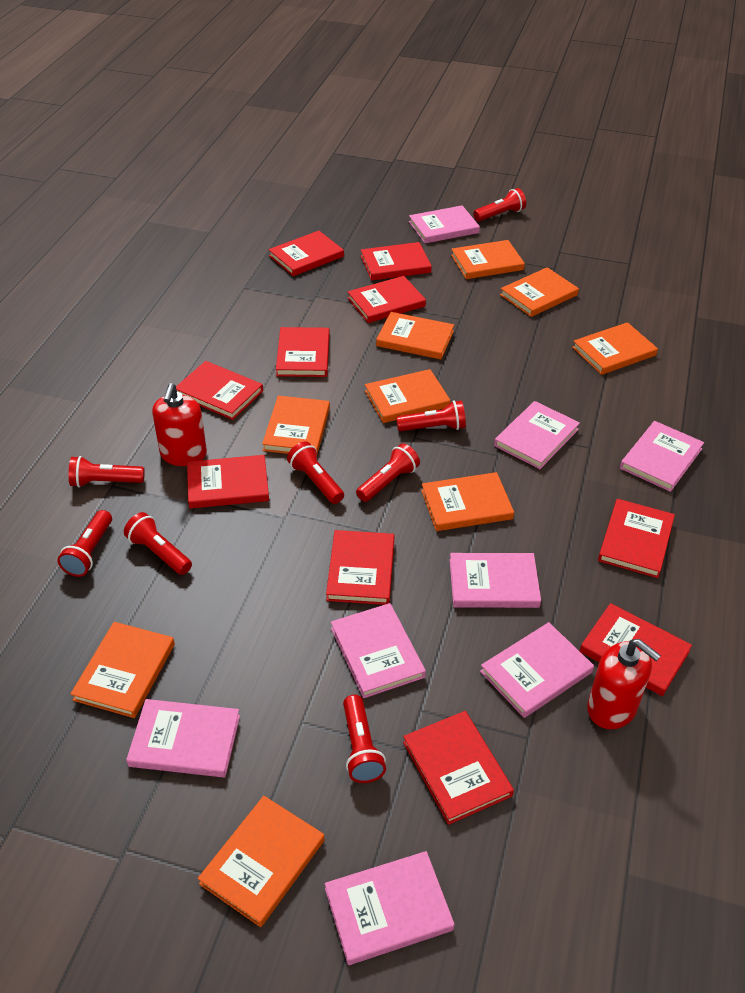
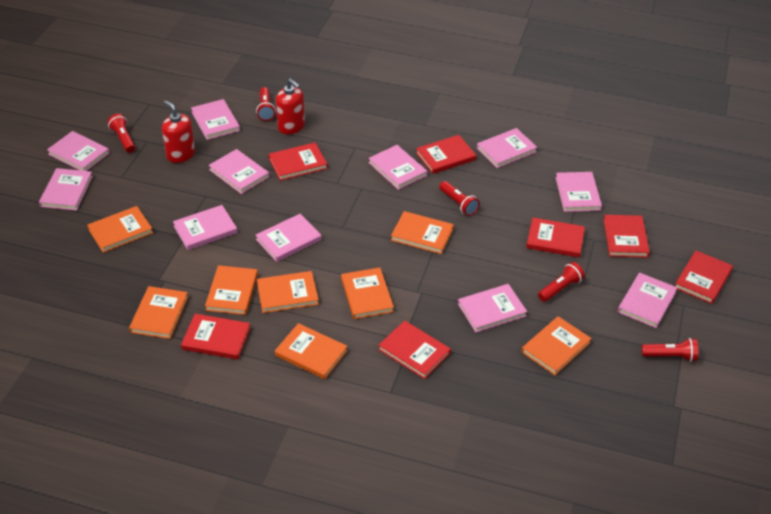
orange book: 9 -> 8
pink book: 8 -> 11
red book: 10 -> 7
red flashlight: 8 -> 5

